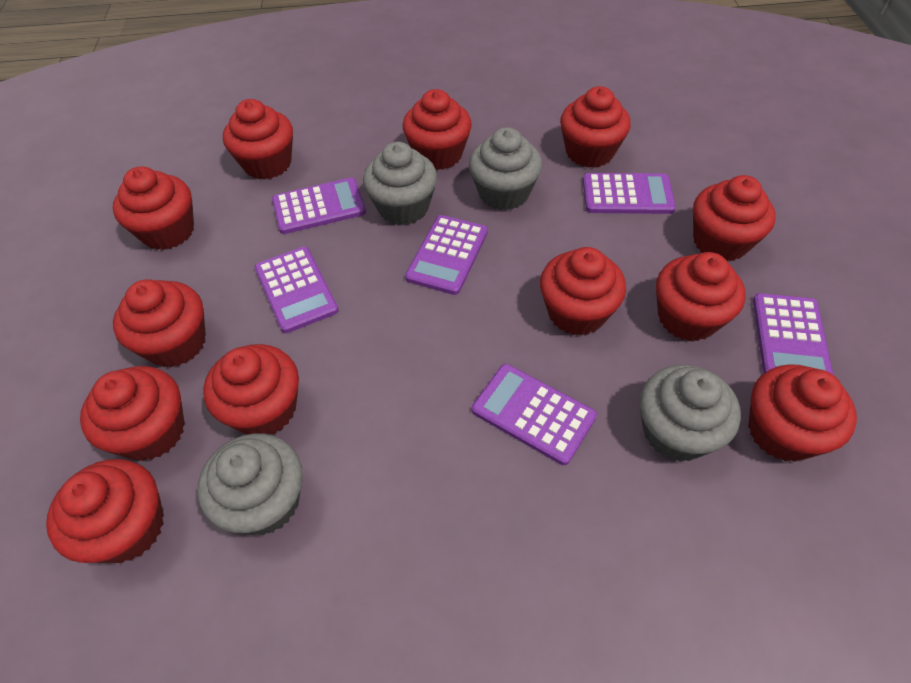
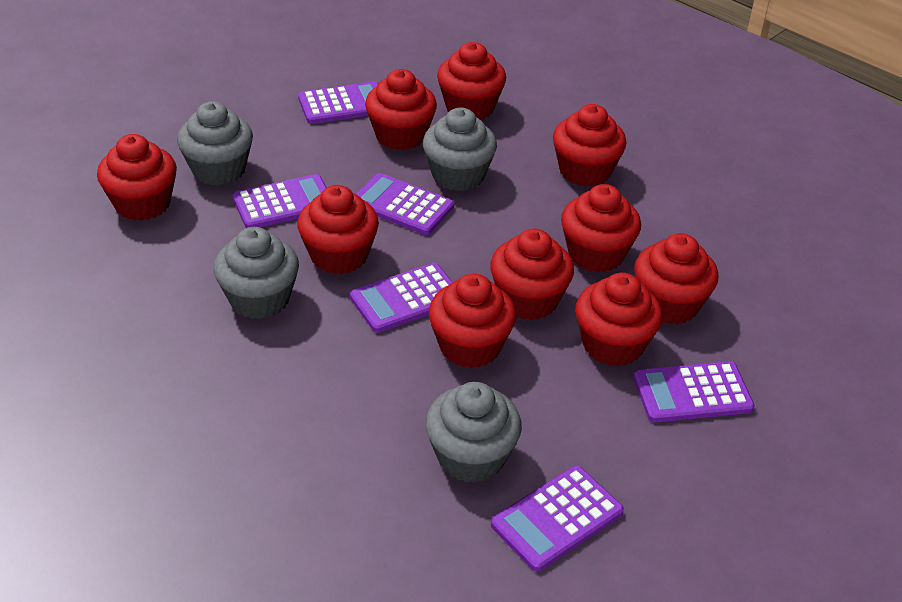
red cupcake: 12 -> 10

